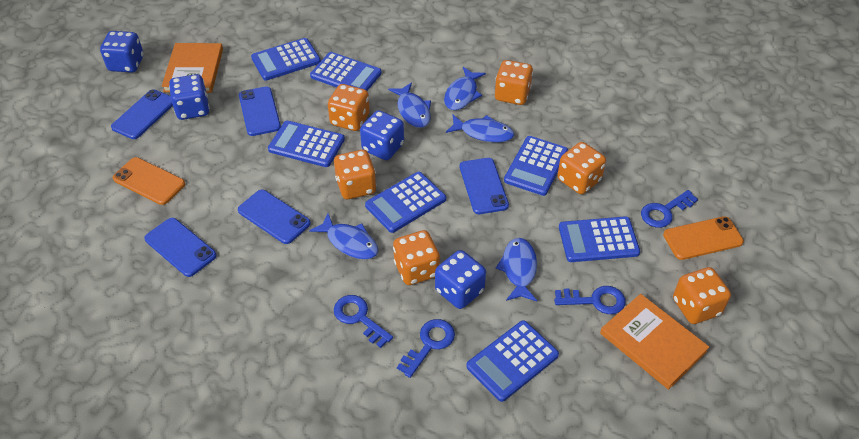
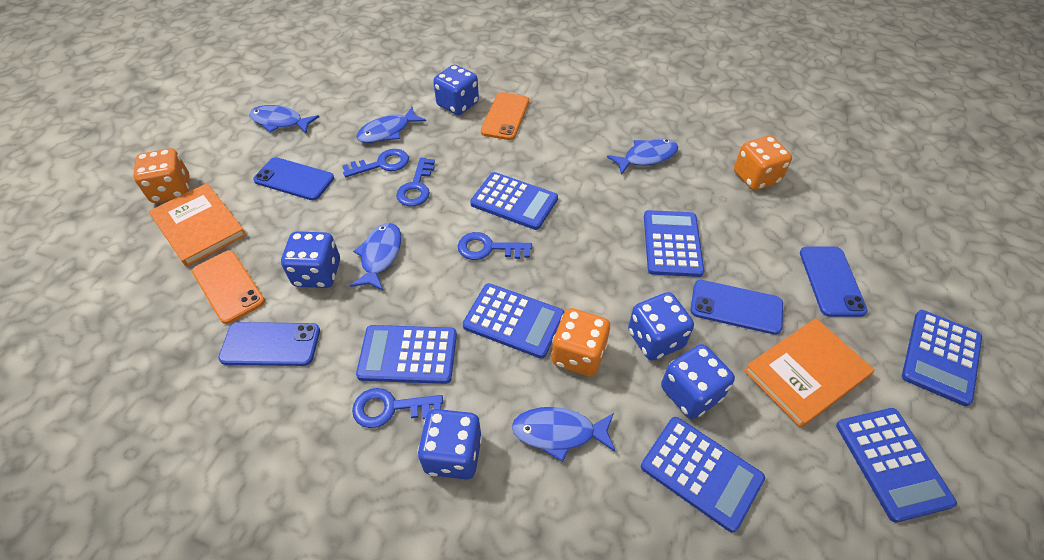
blue dice: 4 -> 5
blue phone: 5 -> 4
orange dice: 6 -> 3

